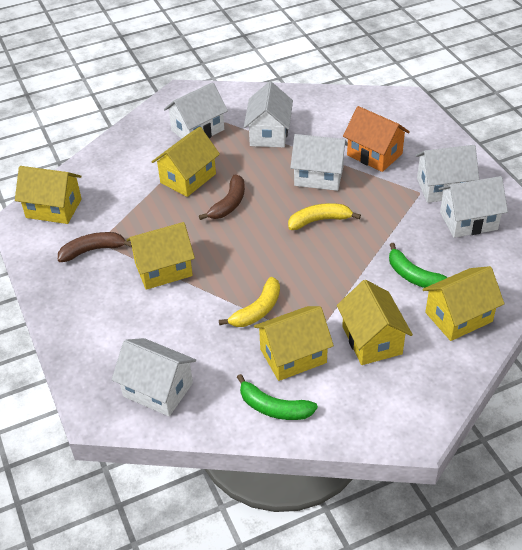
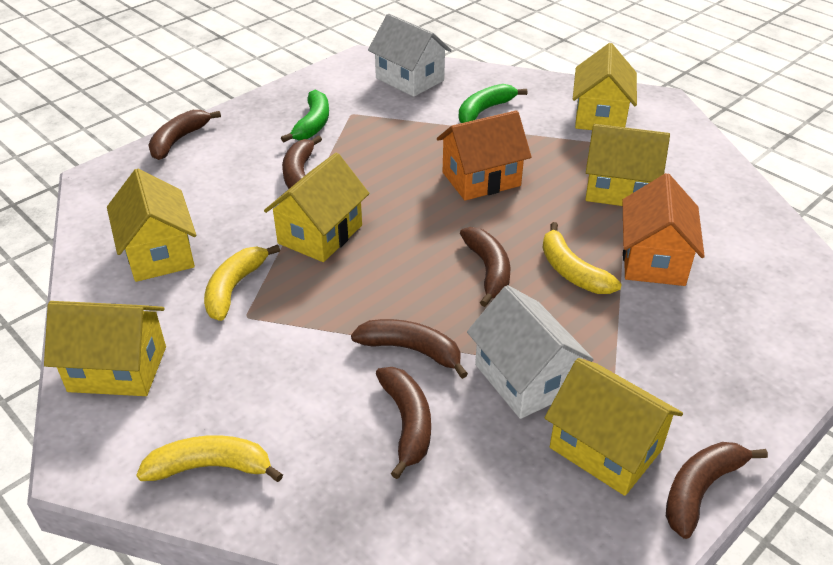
brown banana: 2 -> 6
orange house: 1 -> 2
white house: 6 -> 2
yellow banana: 2 -> 3

